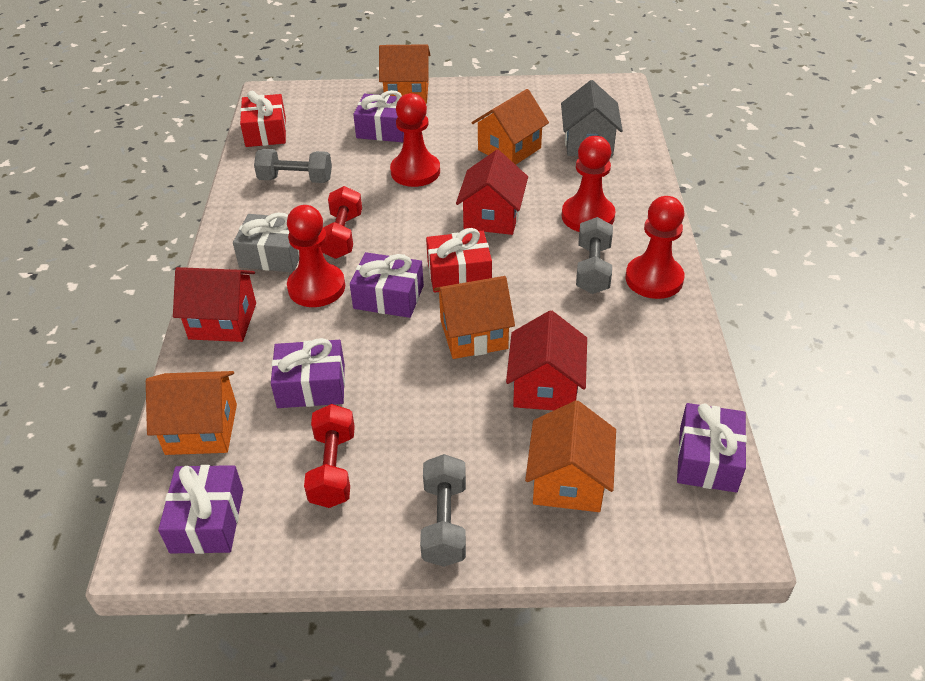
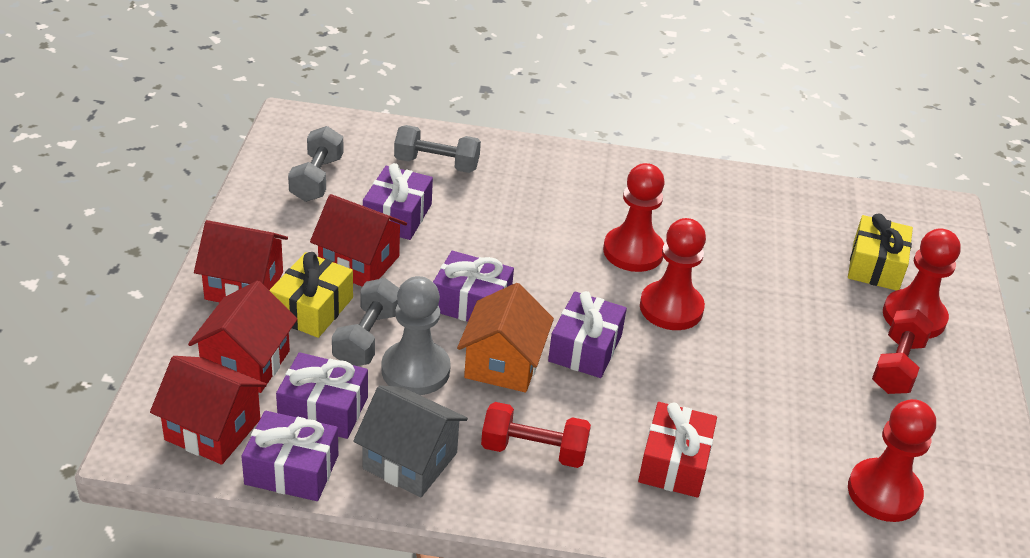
grey gift: 1 -> 0
grey pawn: 0 -> 1
orange house: 5 -> 1
red gift: 2 -> 1
red house: 3 -> 4
yellow gift: 0 -> 2

